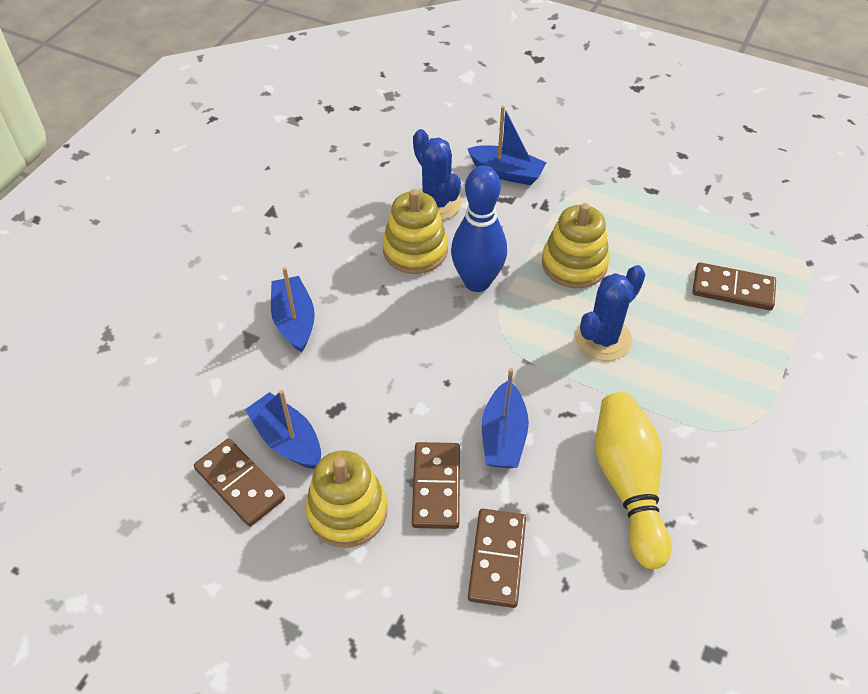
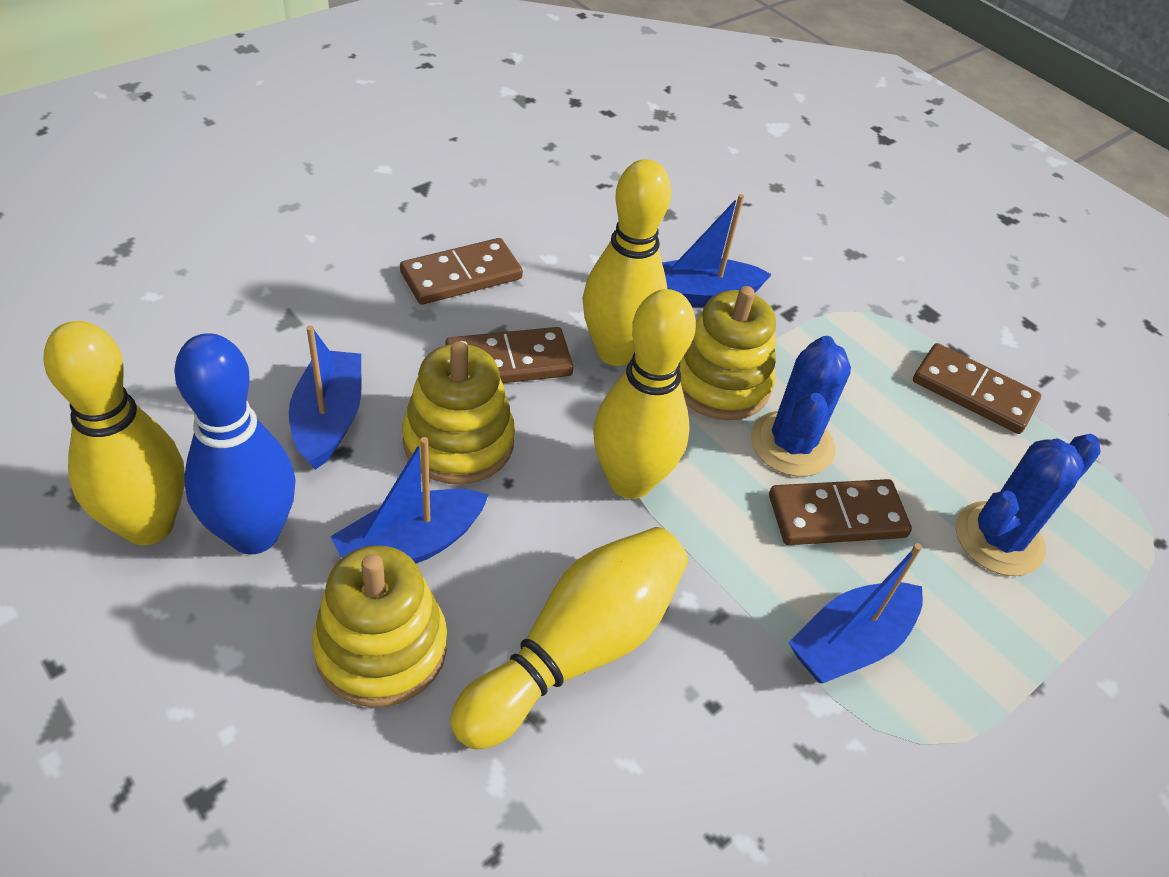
yellow bowling pin: 1 -> 4

